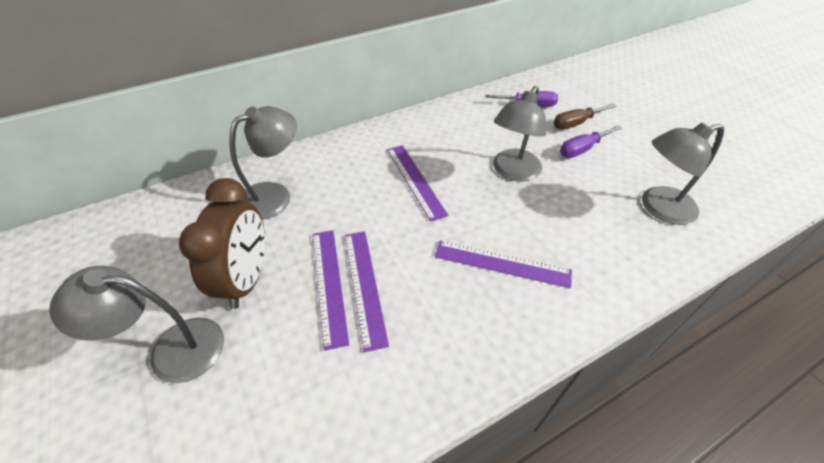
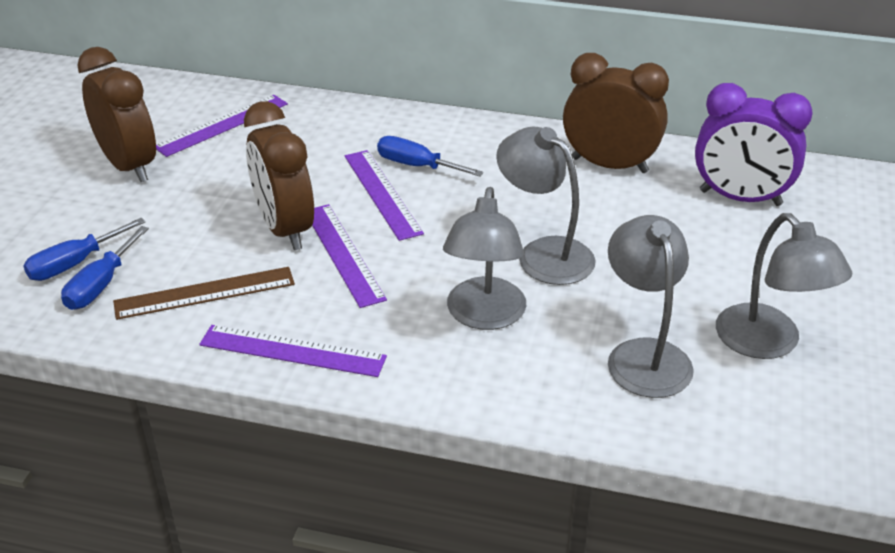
blue screwdriver: 0 -> 3
brown clock: 1 -> 3
brown ruler: 0 -> 1
brown screwdriver: 1 -> 0
purple clock: 0 -> 1
purple screwdriver: 2 -> 0

